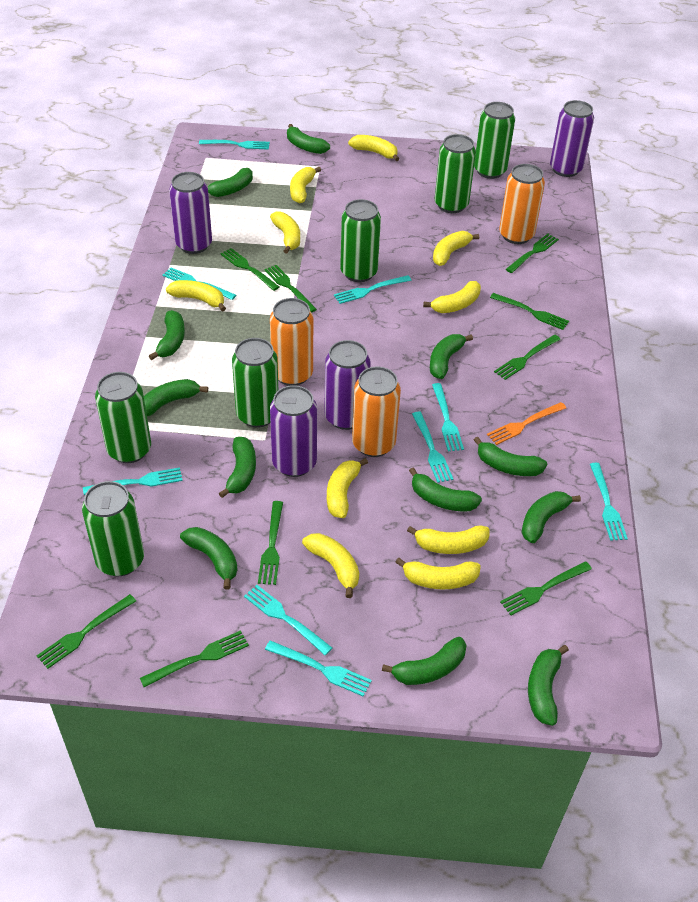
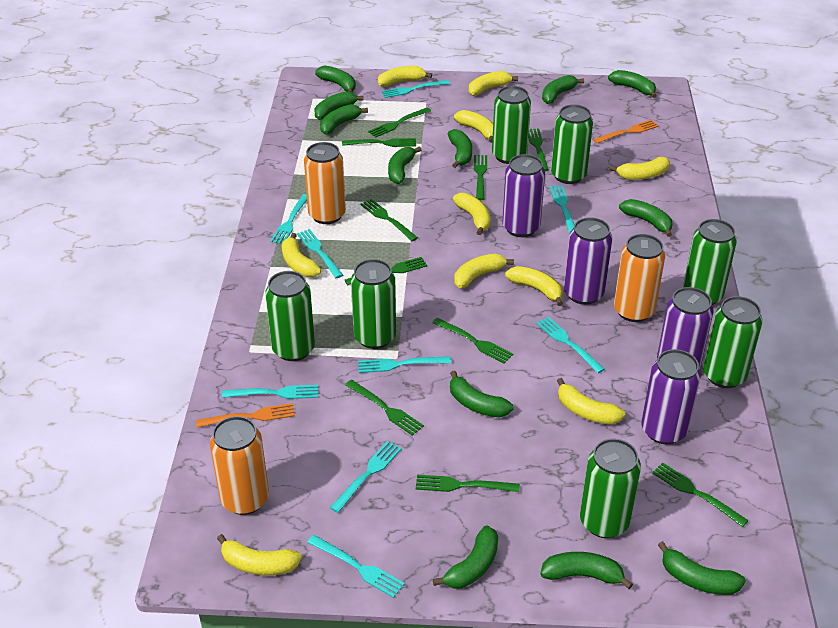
green can: 6 -> 7
green fork: 9 -> 10
orange fork: 1 -> 2

